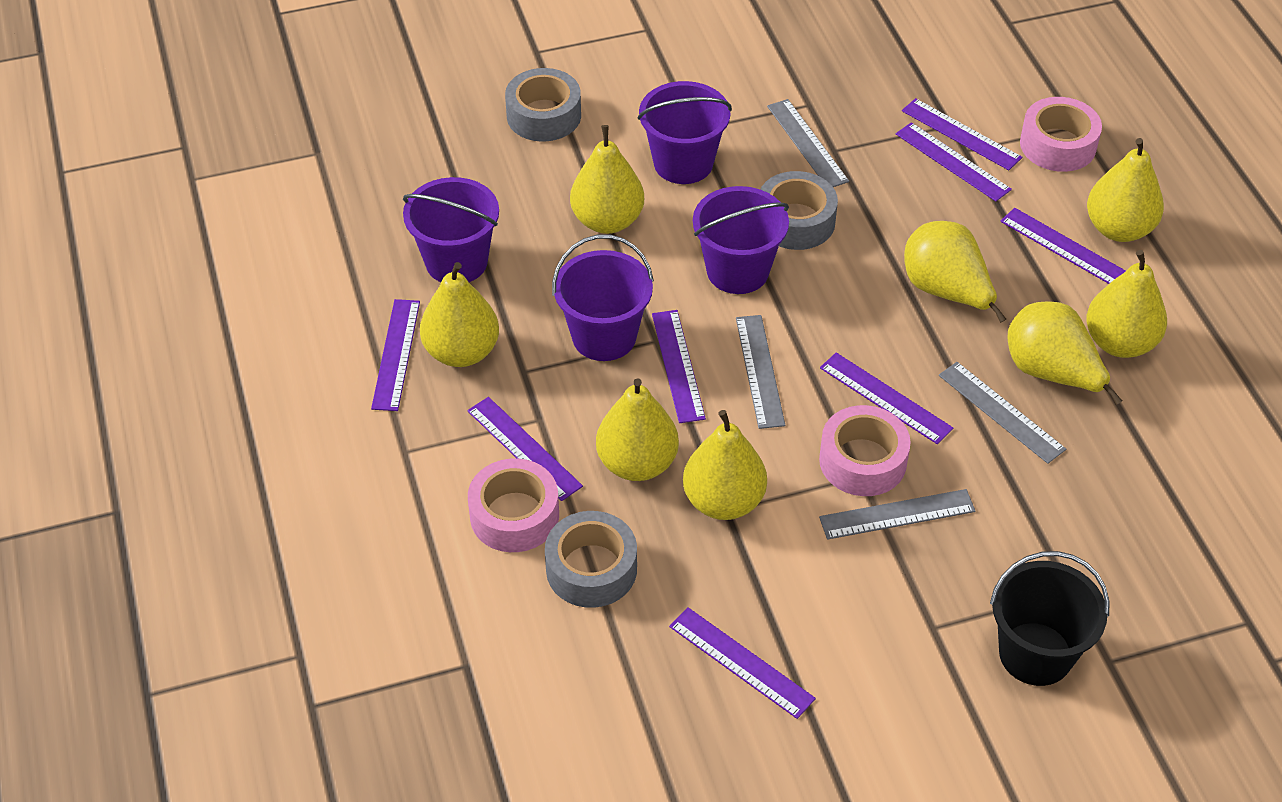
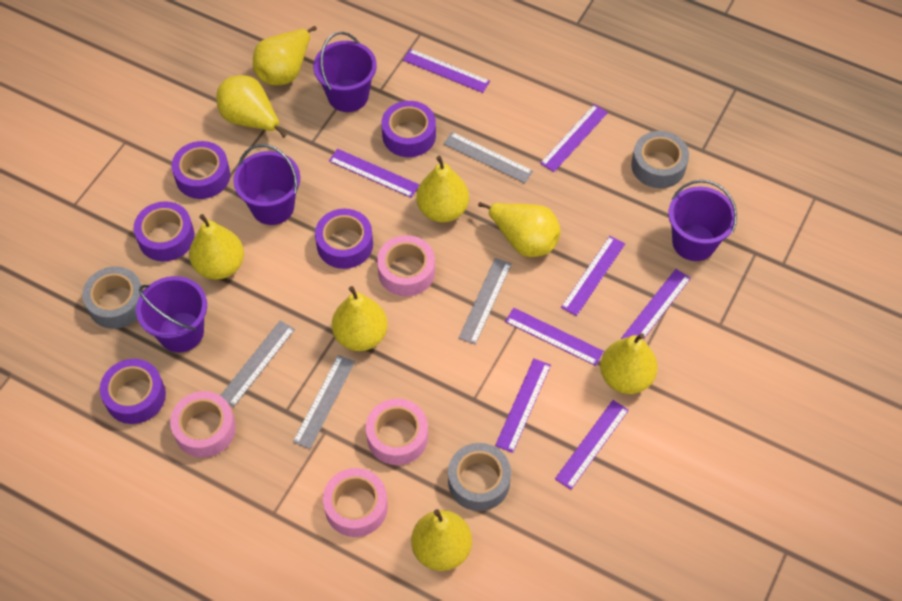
black bucket: 1 -> 0
pink tape: 3 -> 4
purple tape: 0 -> 5

